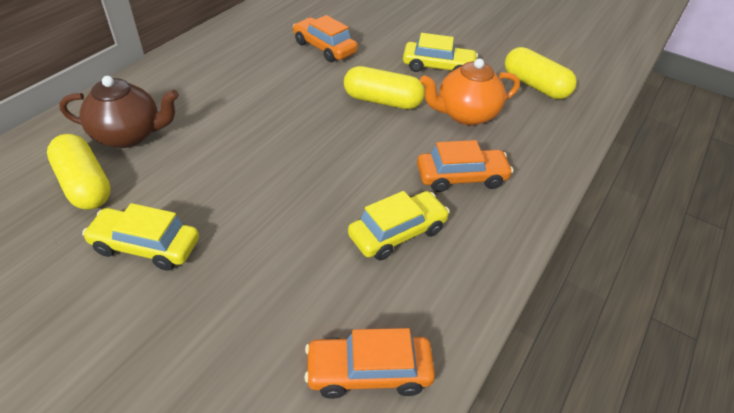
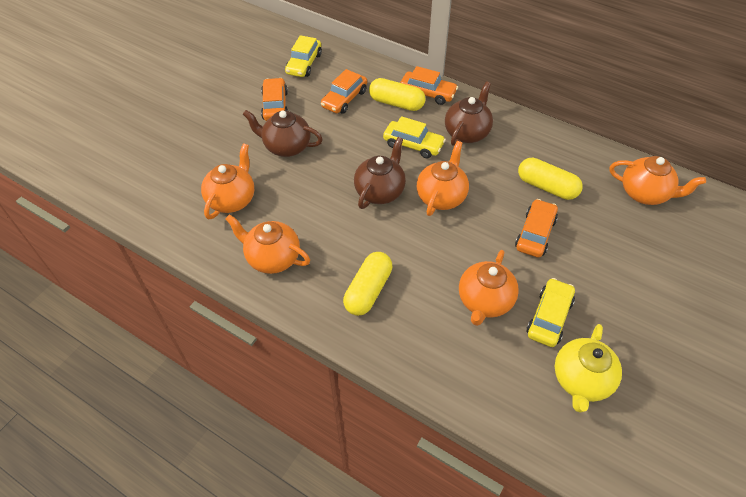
brown teapot: 1 -> 3
orange car: 3 -> 4
orange teapot: 1 -> 5
yellow teapot: 0 -> 1

